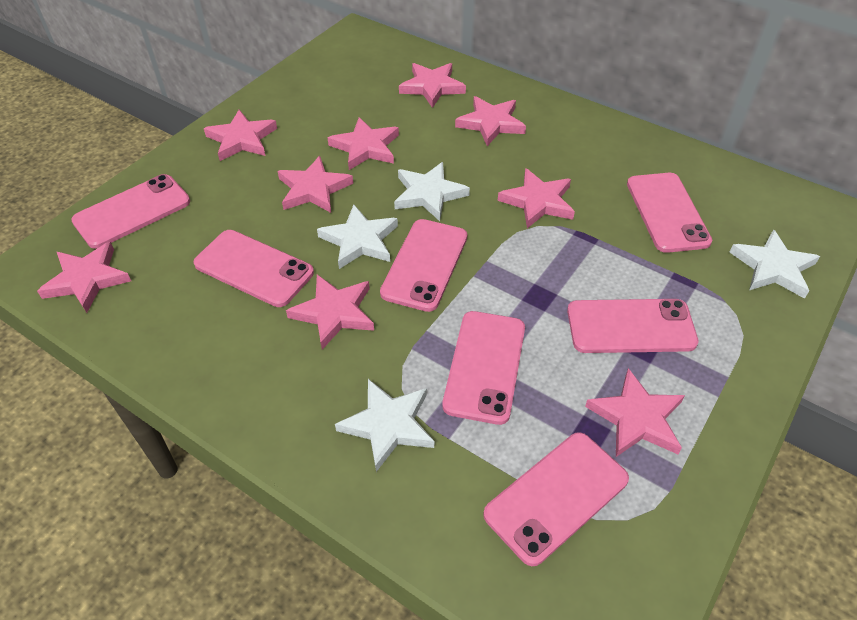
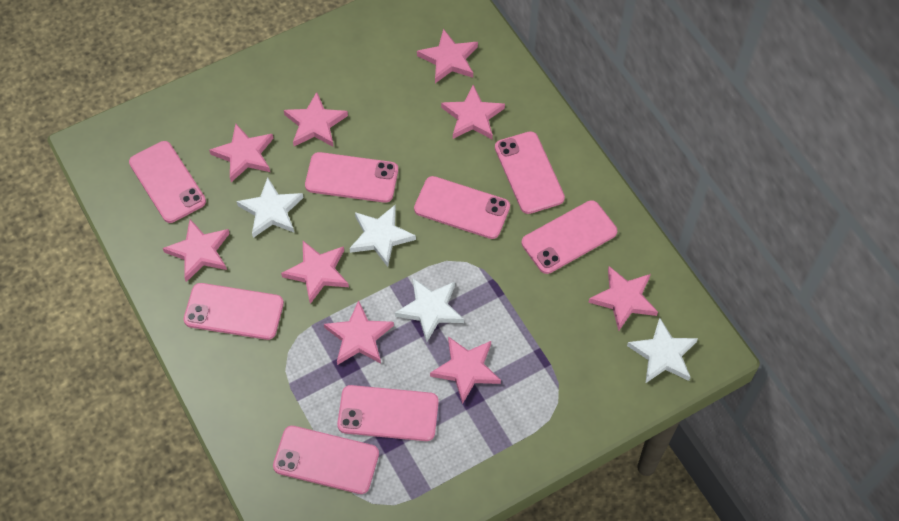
pink phone: 7 -> 8

